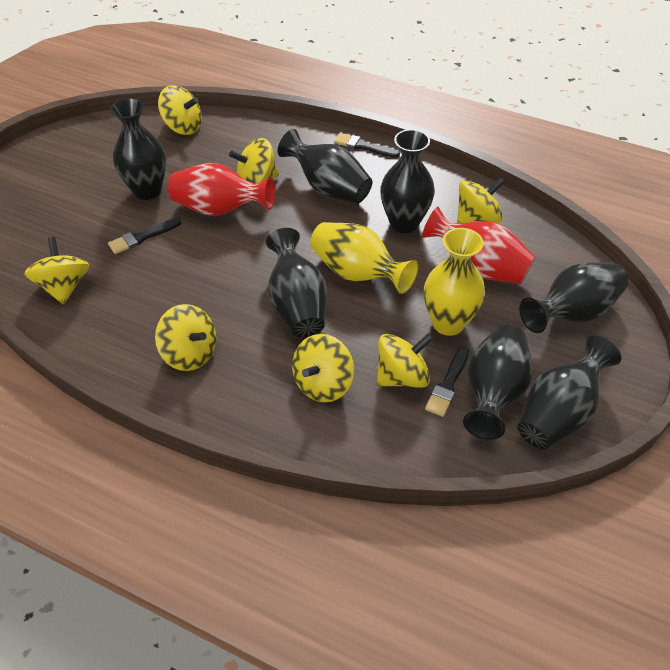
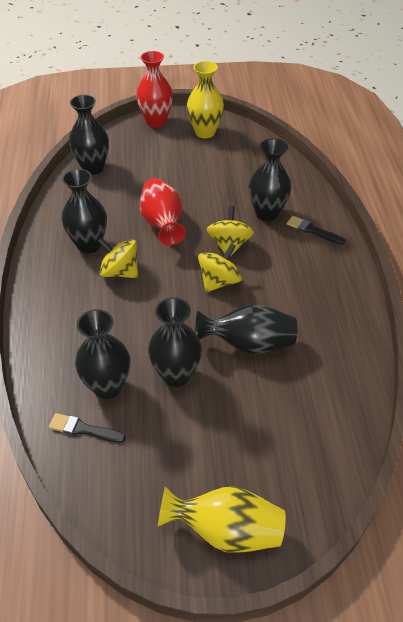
black brush: 3 -> 2
black vase: 7 -> 6
yellow spinning top: 7 -> 3

